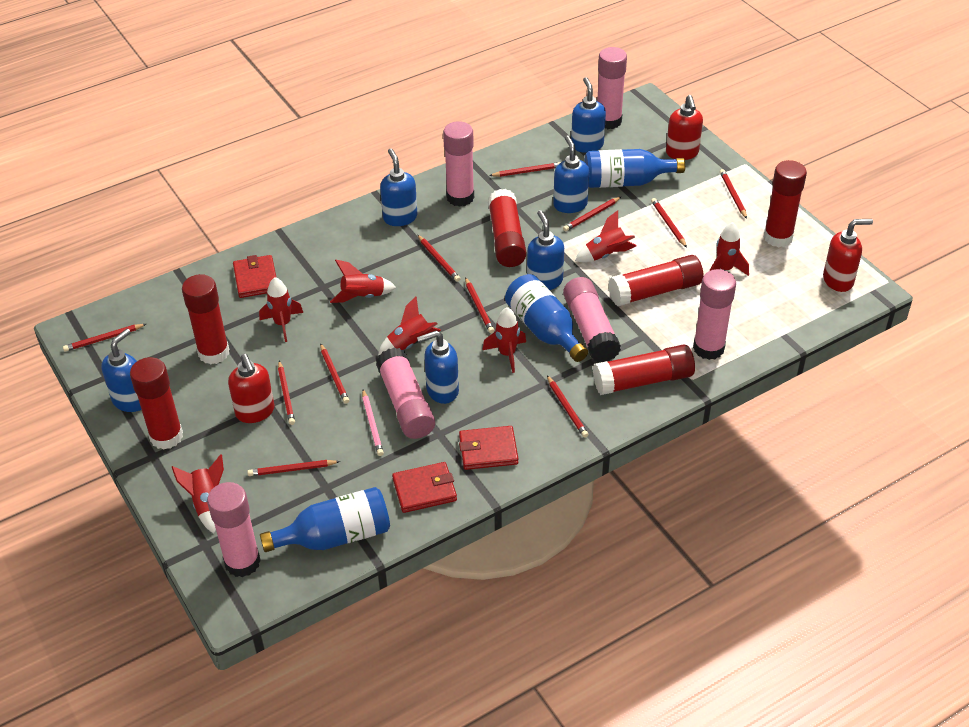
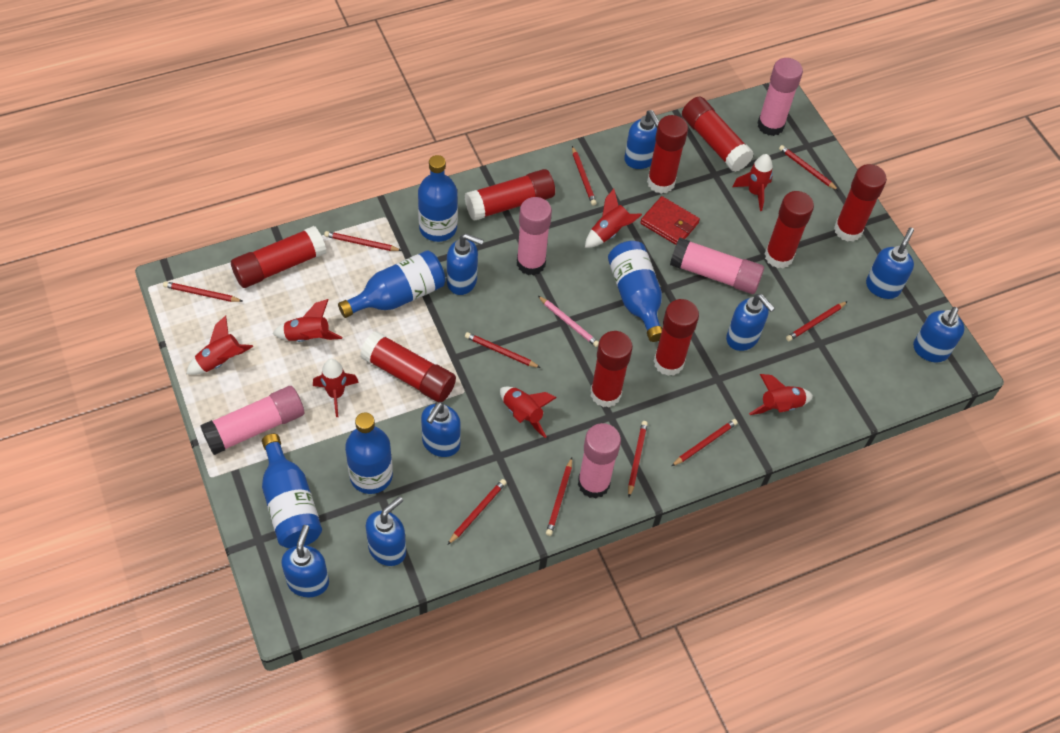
blue bottle: 3 -> 5
blue soap dispenser: 6 -> 8
pink glue stick: 6 -> 5
red glue stick: 6 -> 9
red pencil: 11 -> 10
red soap dispenser: 3 -> 0
red wallet: 3 -> 1

